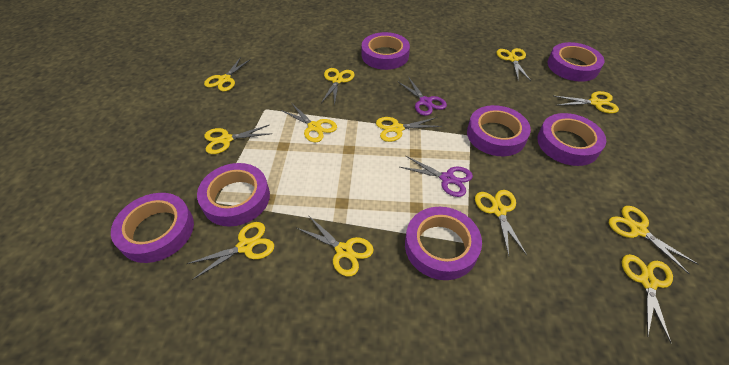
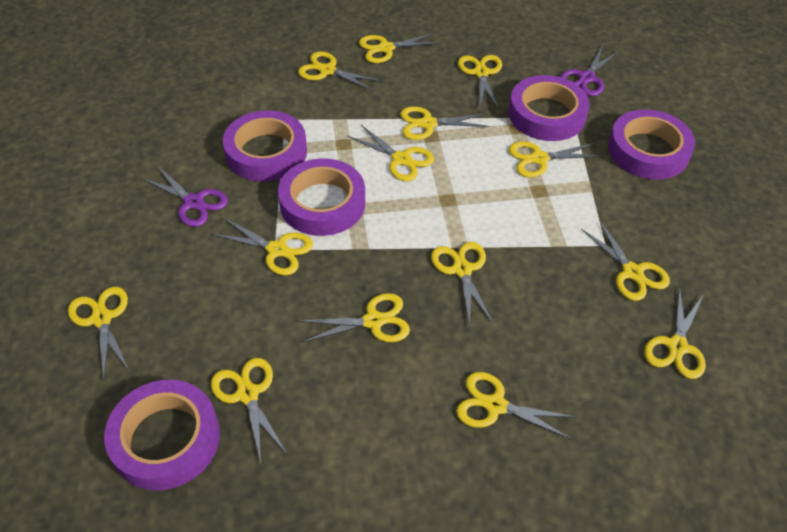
purple tape: 7 -> 5
yellow scissors: 12 -> 14

